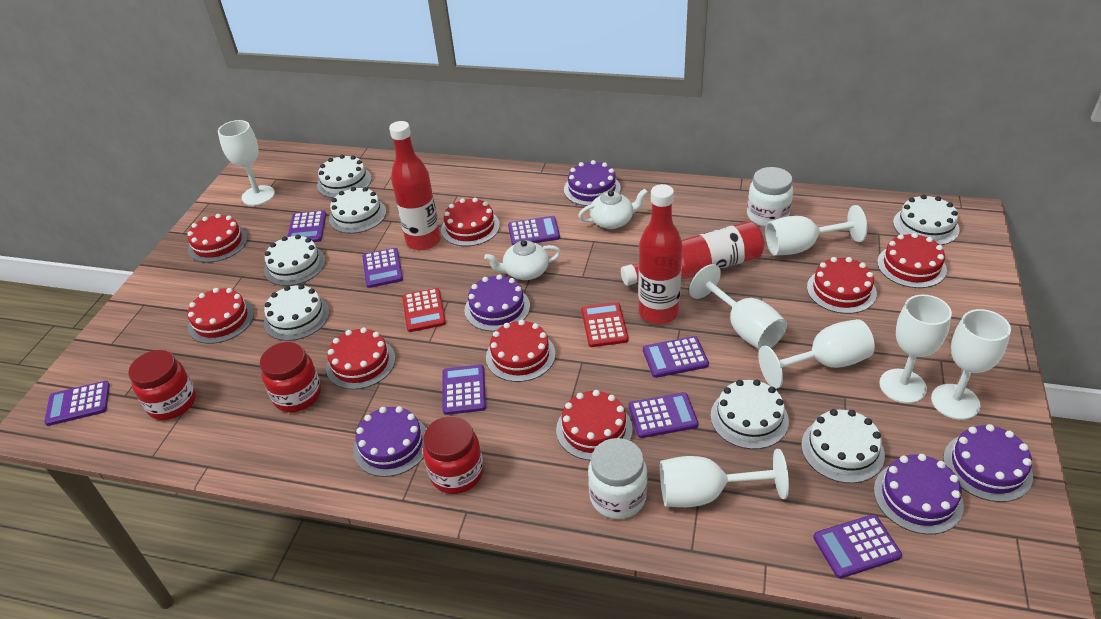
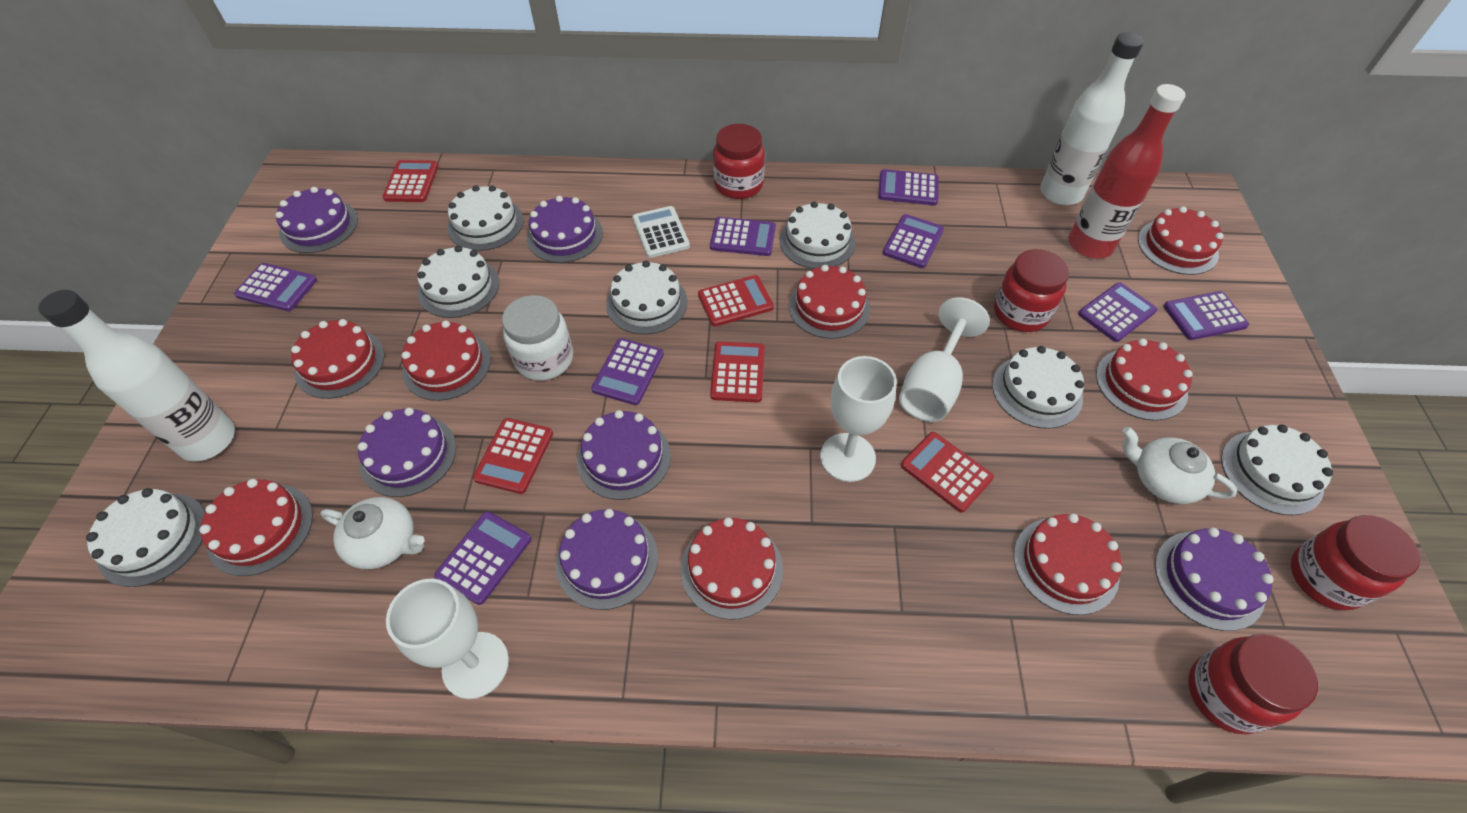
purple cake: 5 -> 6
red bottle: 3 -> 1
red calculator: 2 -> 5
red jar: 3 -> 4
white bottle: 0 -> 2
white calculator: 0 -> 1
white goblet: 7 -> 3
white jar: 2 -> 1

